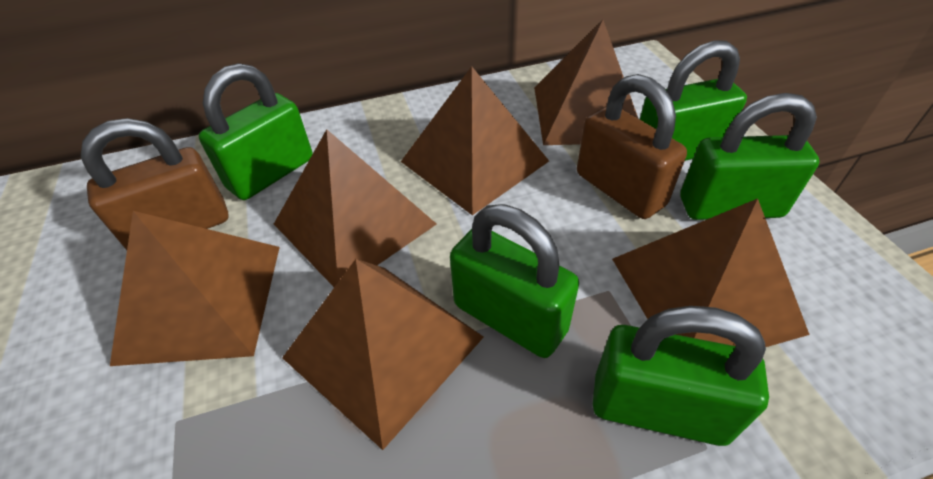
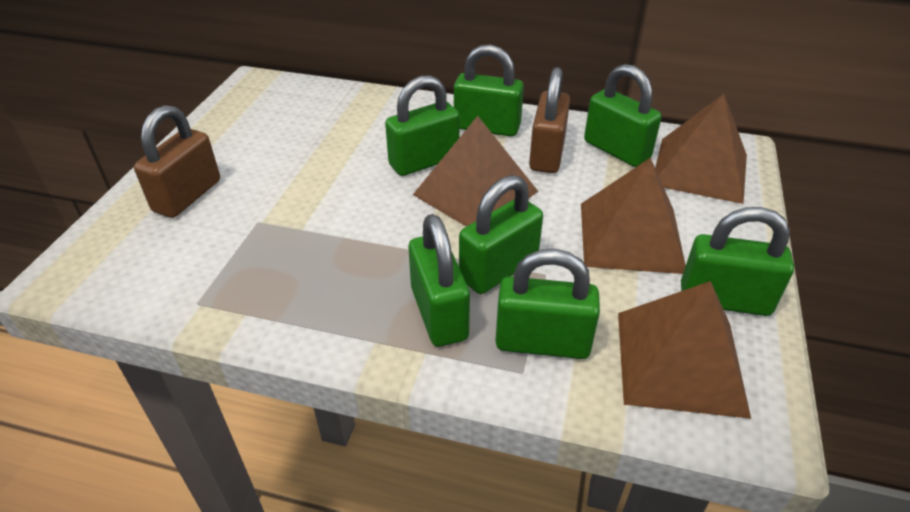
brown pyramid: 6 -> 4
green padlock: 5 -> 7

